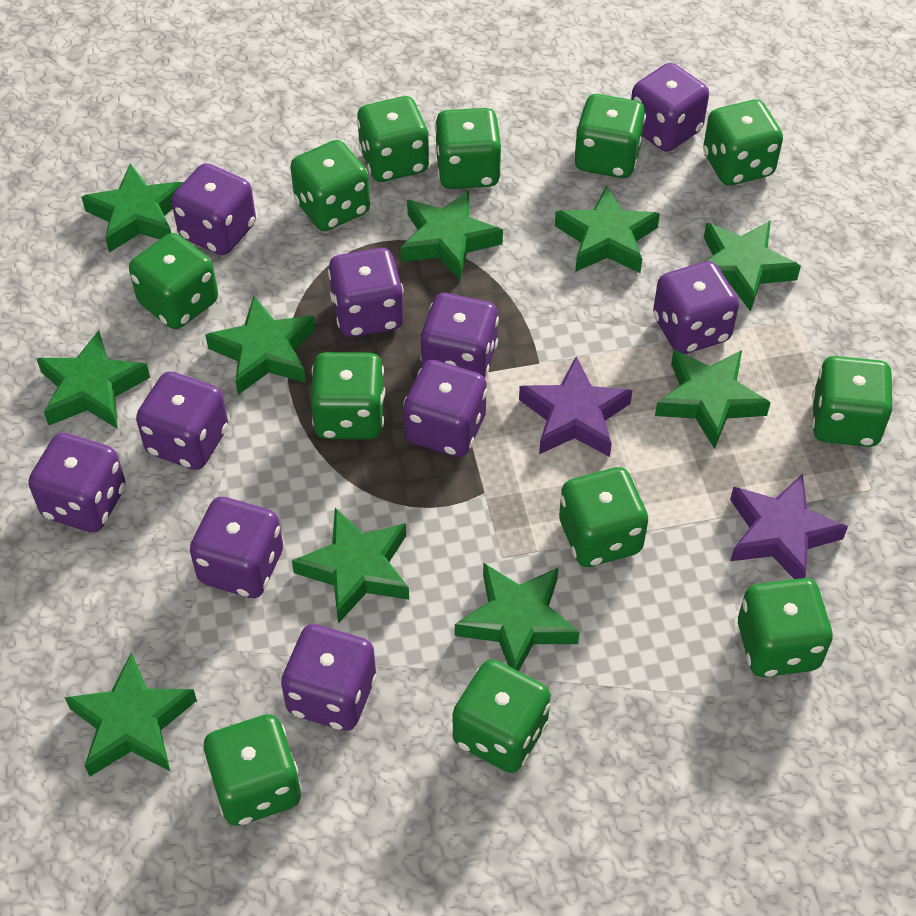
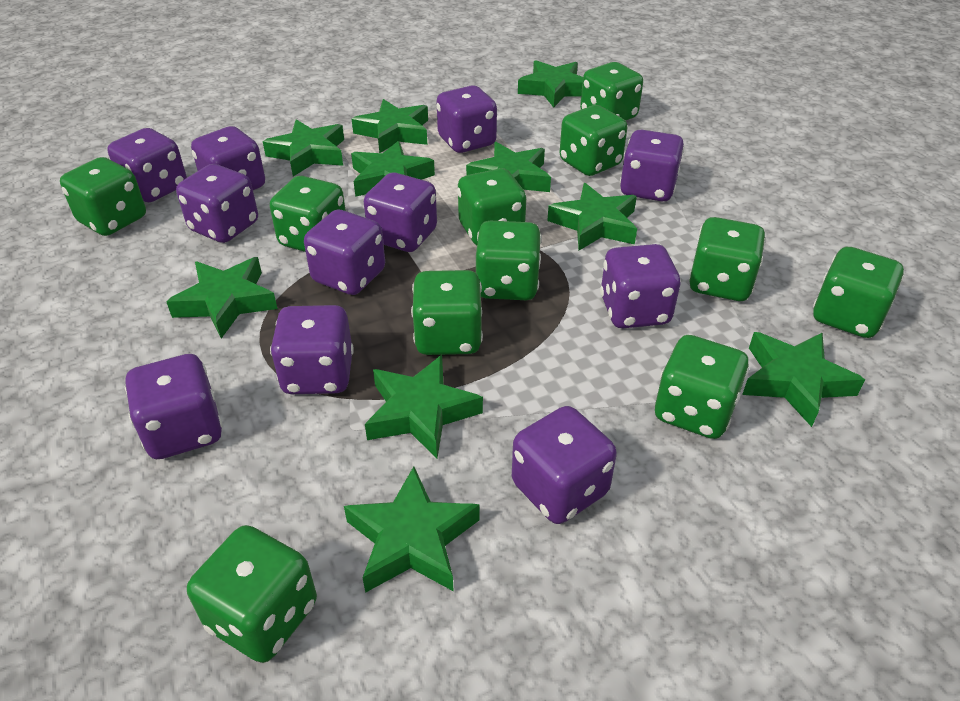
green dice: 12 -> 11
purple dice: 10 -> 11
purple star: 2 -> 0

